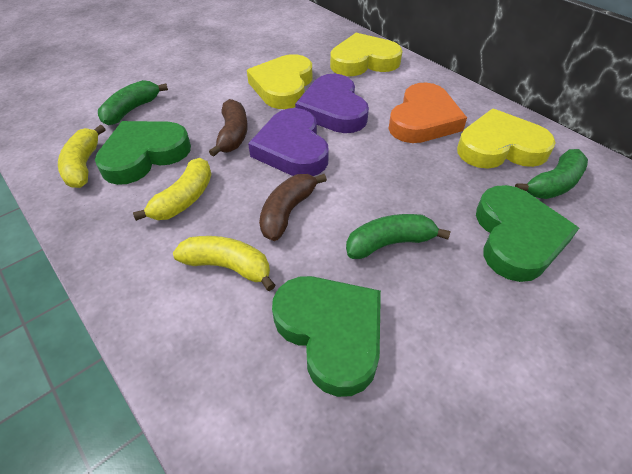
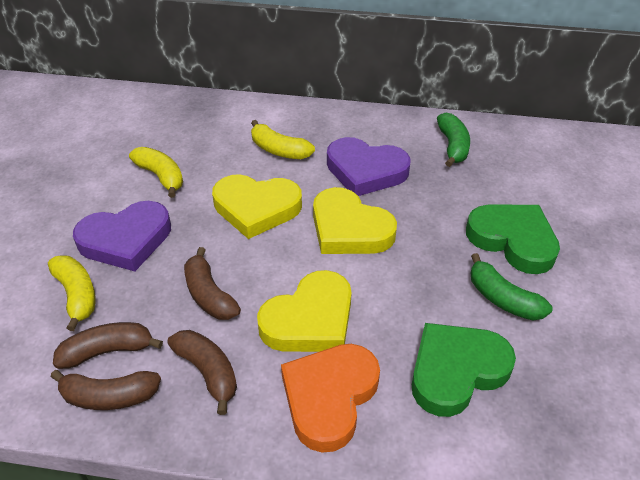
brown banana: 2 -> 4
green banana: 3 -> 2
green heart: 3 -> 2

